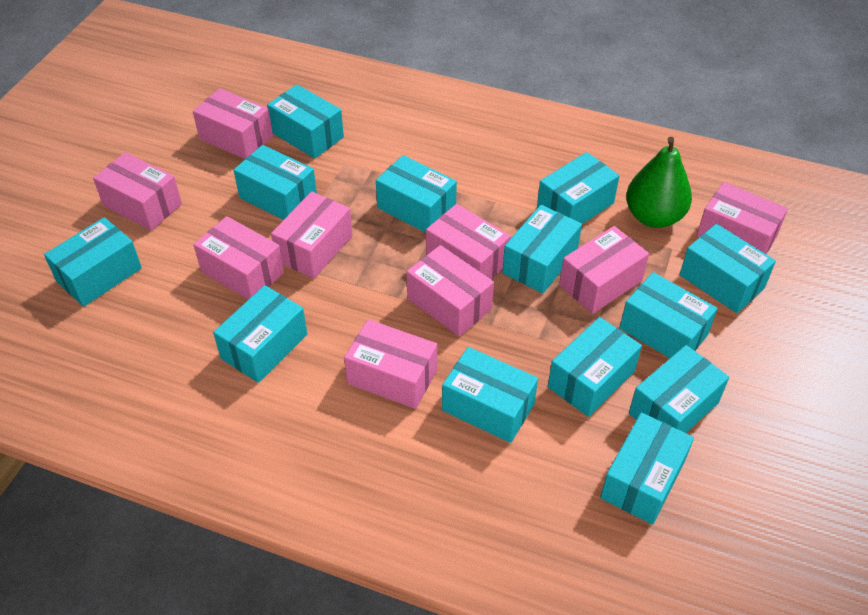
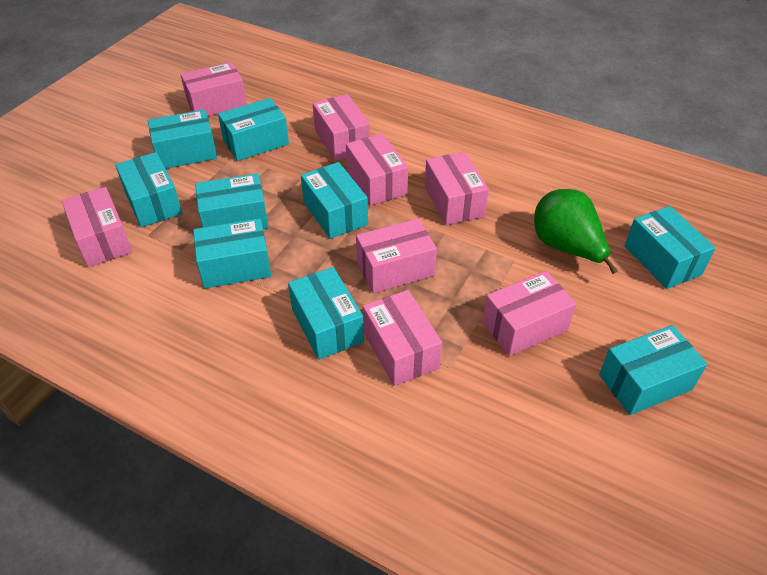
pink box: 9 -> 8
turquoise box: 13 -> 9

